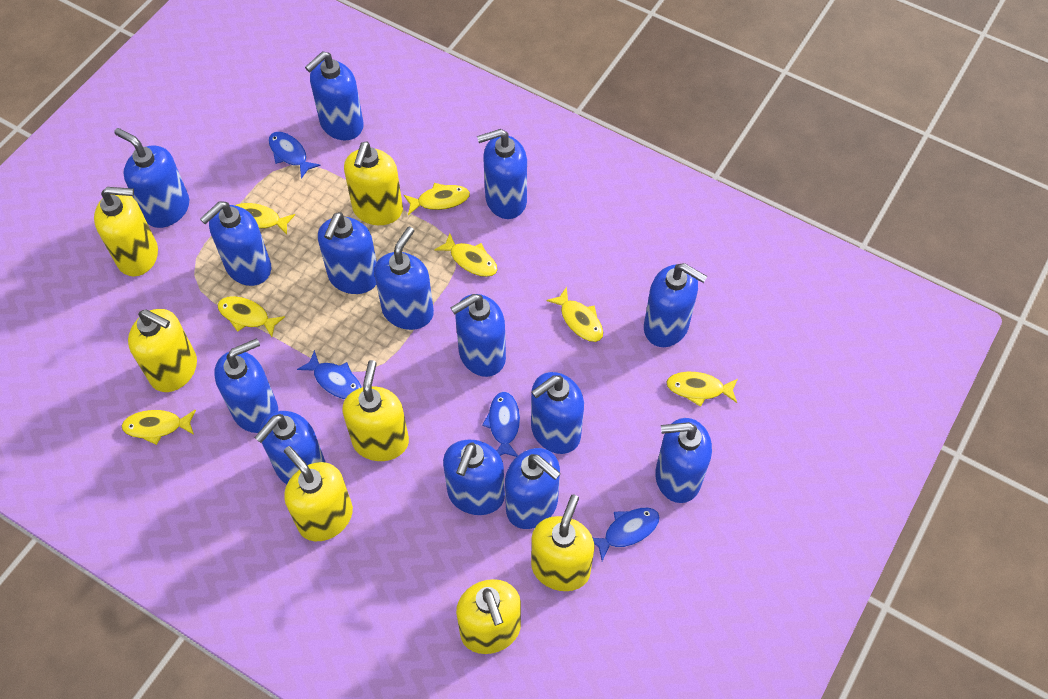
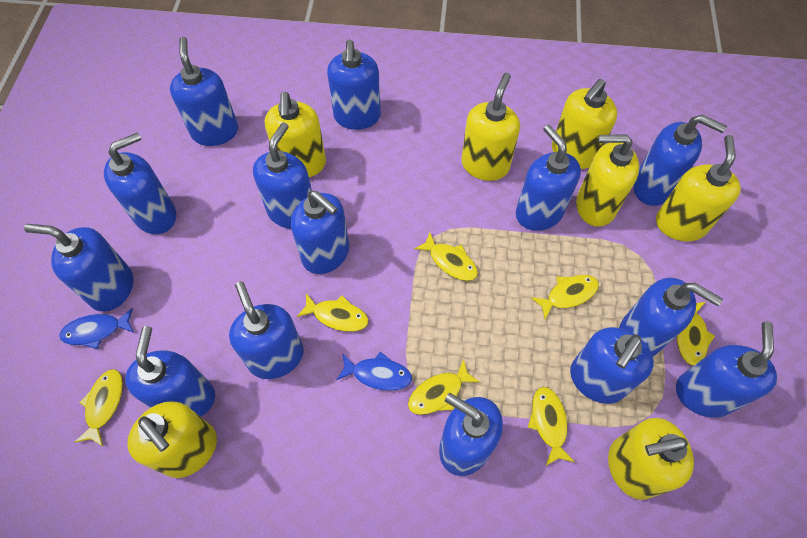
blue fish: 4 -> 2

